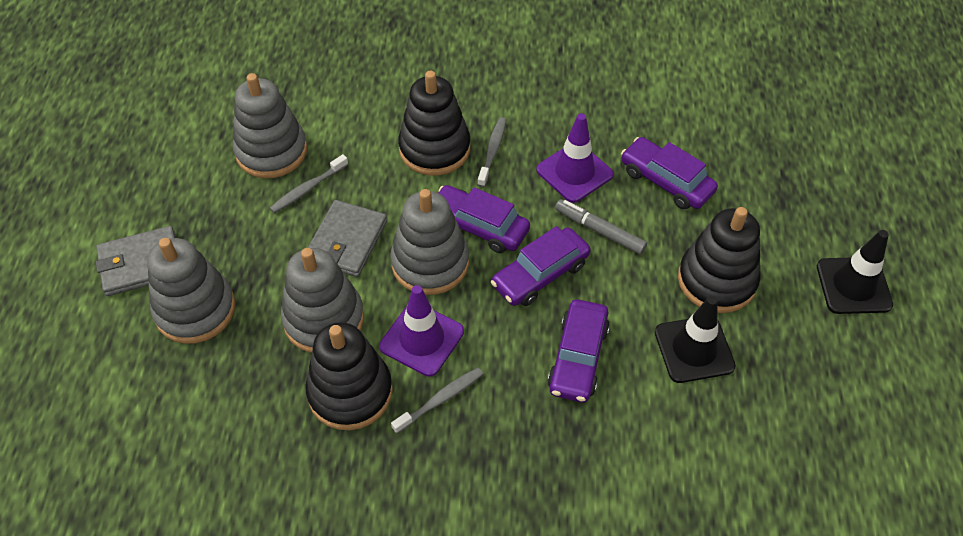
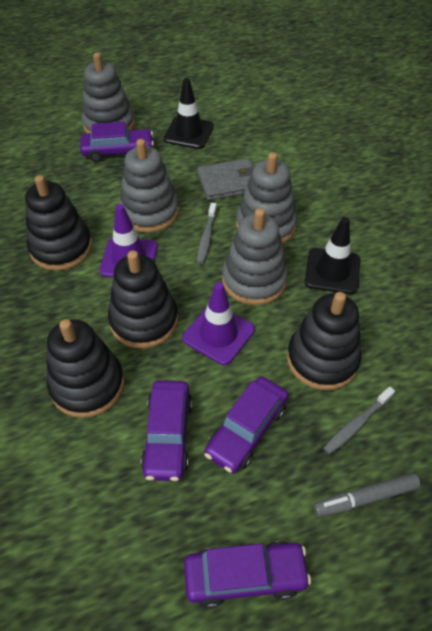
black stacking toy: 3 -> 4
grey toothbrush: 3 -> 2
grey wallet: 2 -> 1

